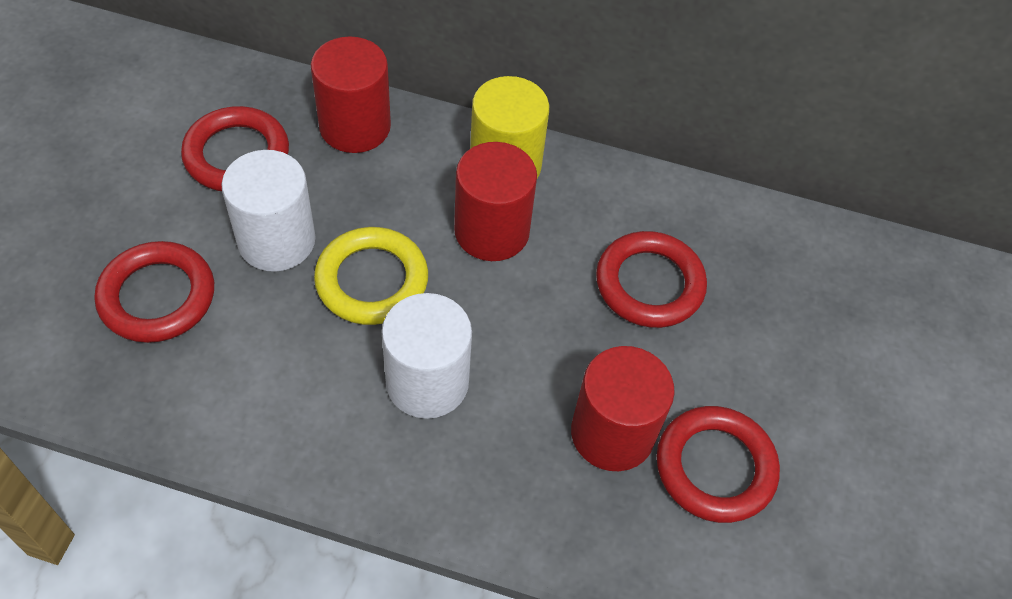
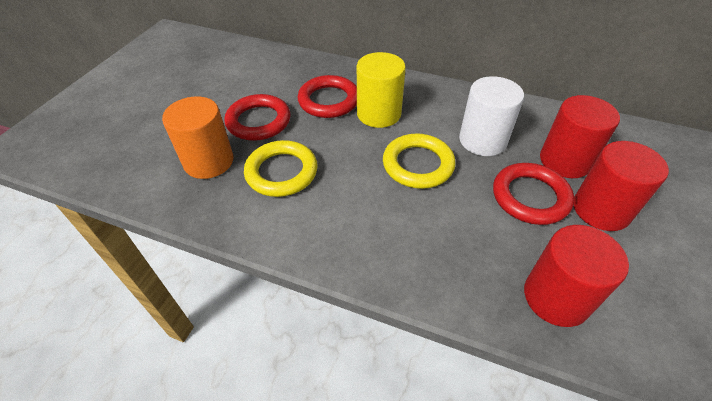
orange cylinder: 0 -> 1
red ring: 4 -> 3
white cylinder: 2 -> 1
yellow ring: 1 -> 2

